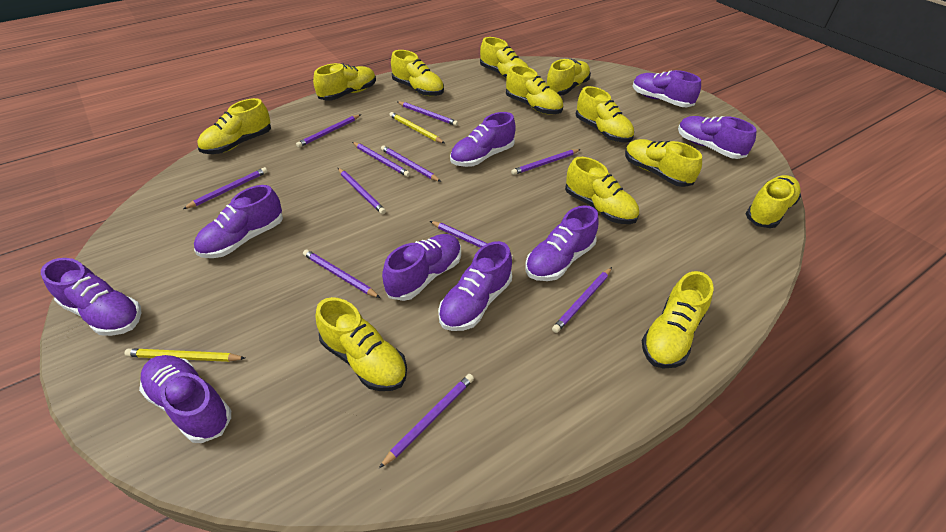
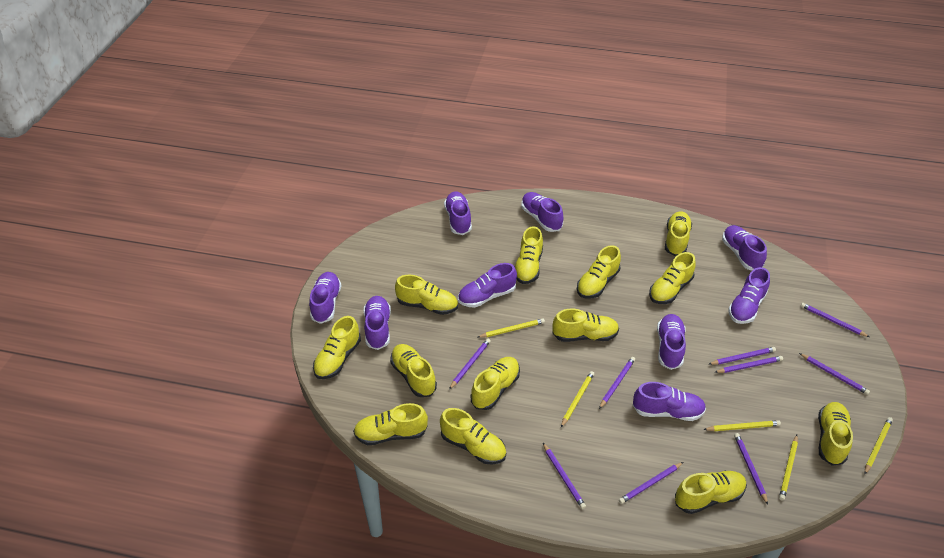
purple pencil: 11 -> 9
yellow pencil: 2 -> 5
yellow shoe: 12 -> 13

